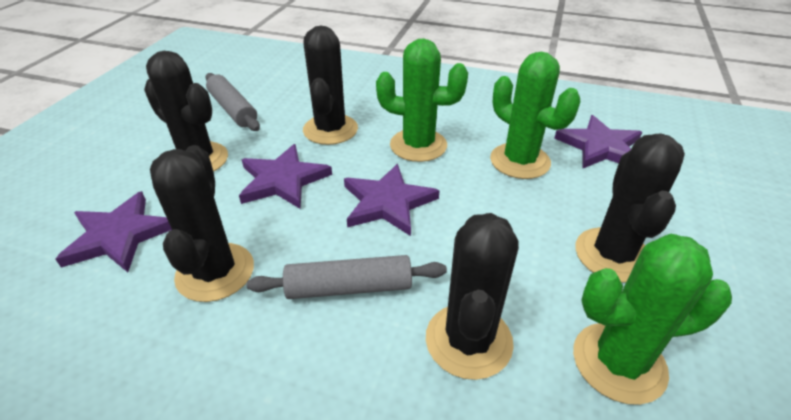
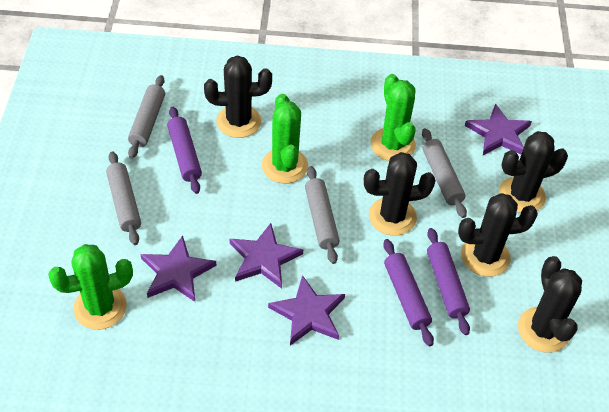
grey rolling pin: 2 -> 4
purple rolling pin: 0 -> 3

